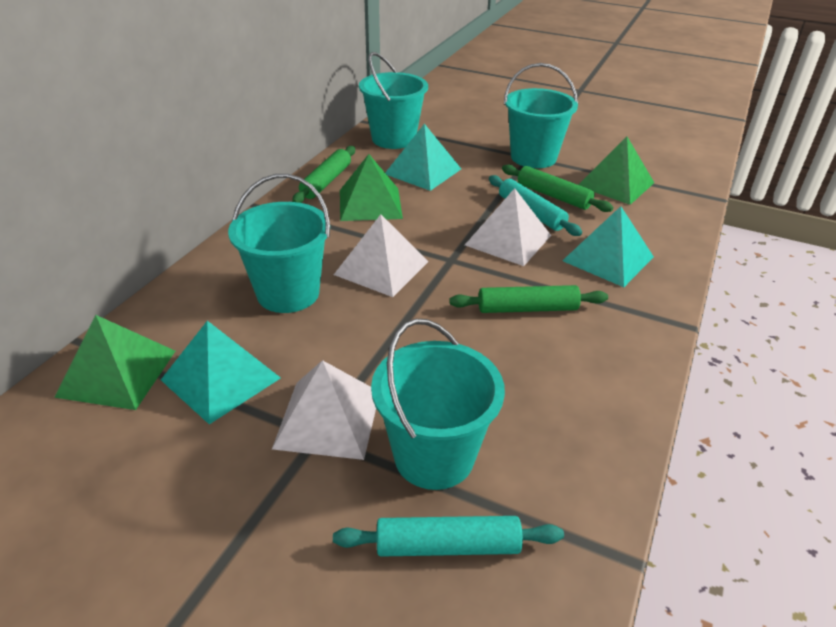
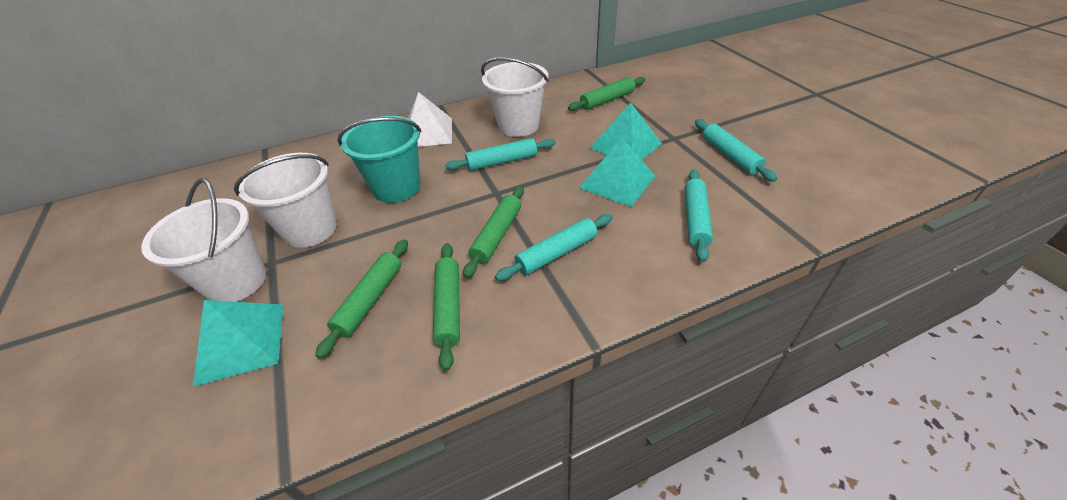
green pyramid: 3 -> 0
green rolling pin: 3 -> 4
turquoise bucket: 4 -> 1
turquoise rolling pin: 2 -> 4
white bucket: 0 -> 3
white pyramid: 3 -> 1

